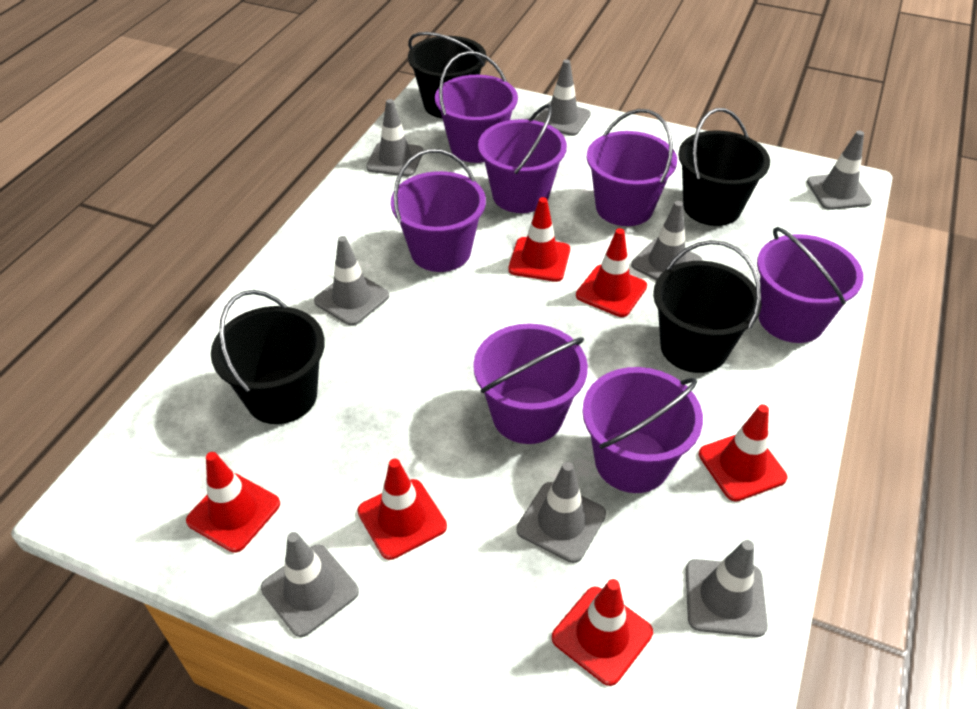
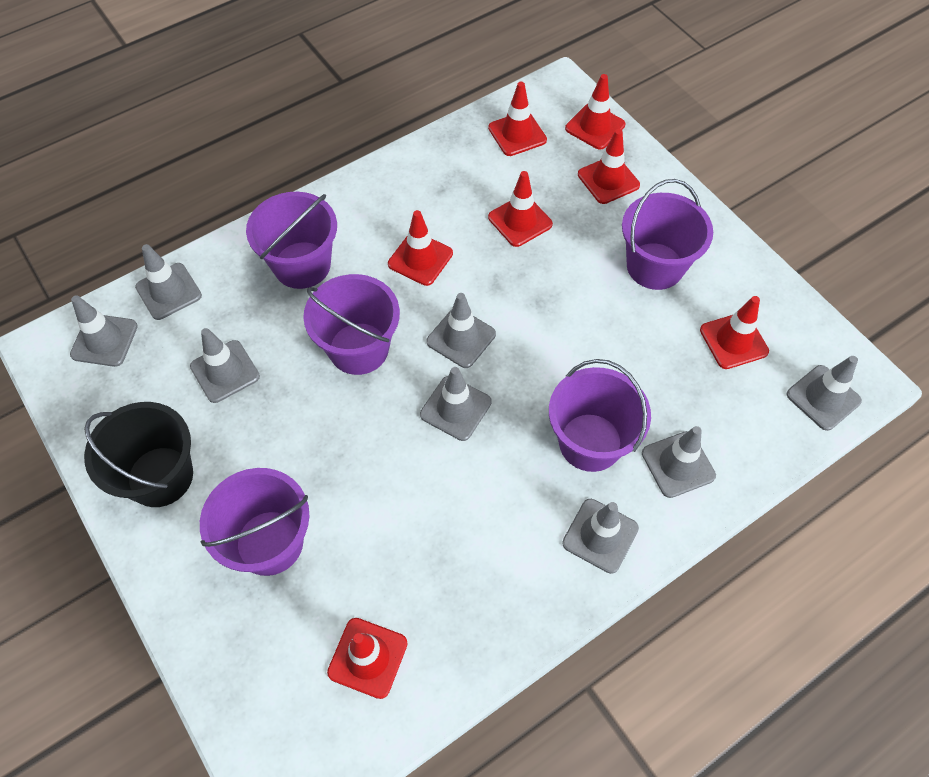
black bucket: 4 -> 1
purple bucket: 7 -> 5
red traffic cone: 6 -> 7

